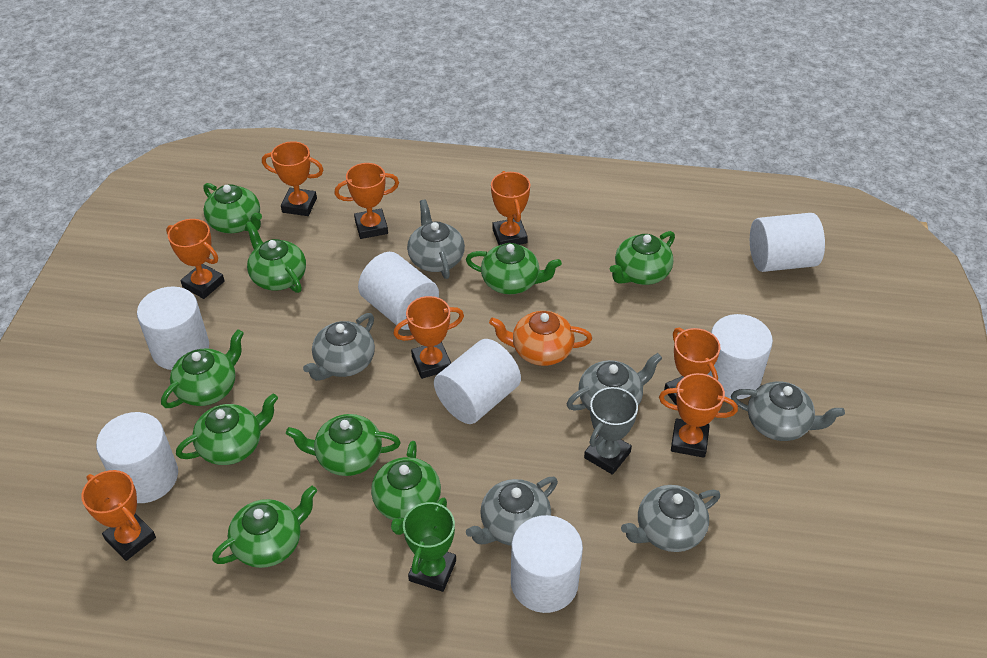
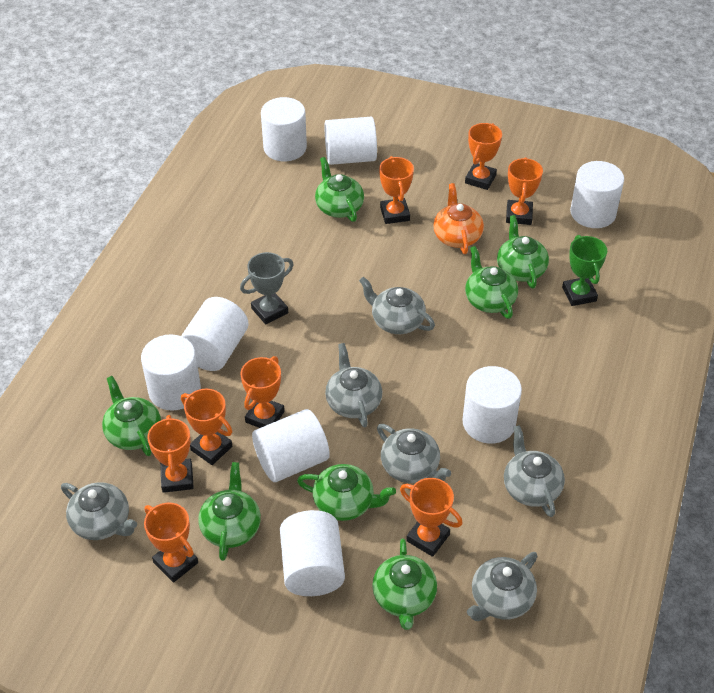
green teapot: 9 -> 7
white cylinder: 7 -> 8

